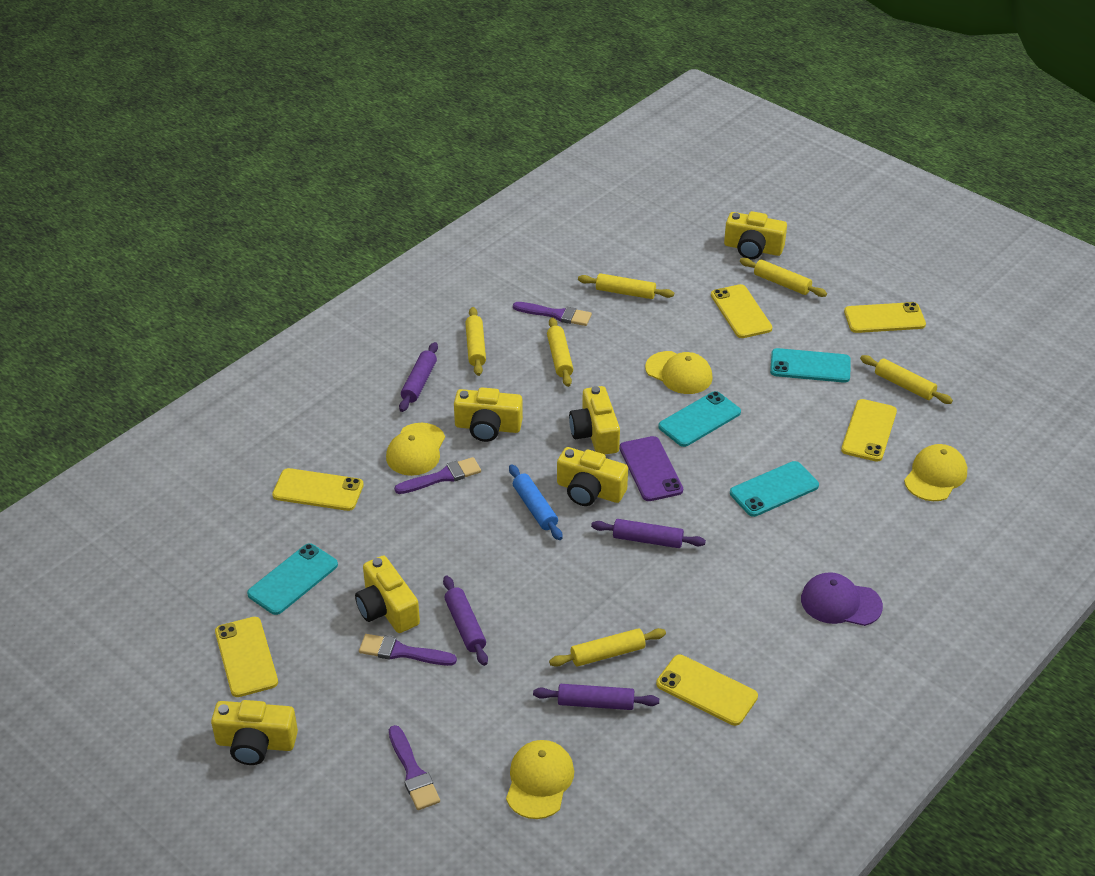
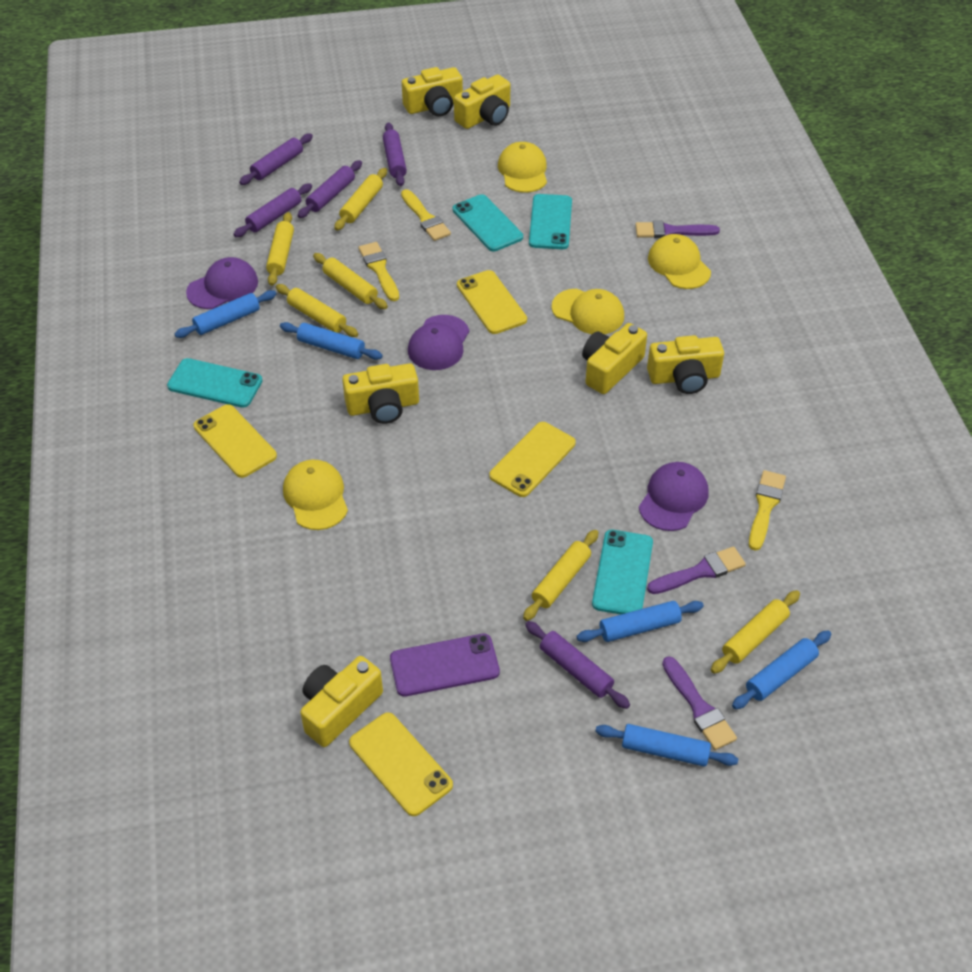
blue rolling pin: 1 -> 5
purple brush: 4 -> 3
purple cap: 1 -> 3
purple rolling pin: 4 -> 5
yellow brush: 0 -> 3
yellow phone: 6 -> 4

